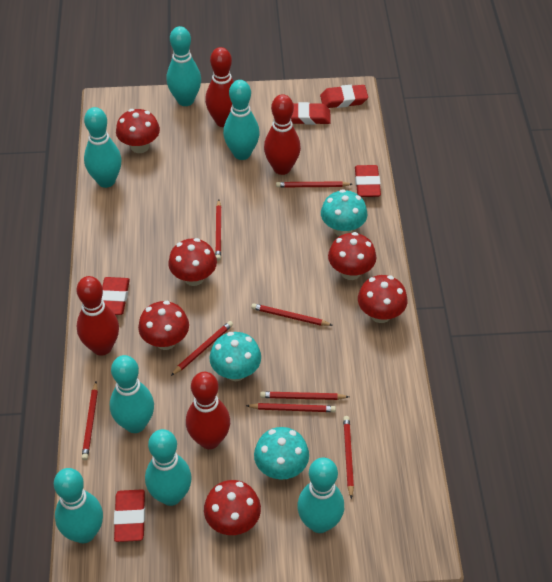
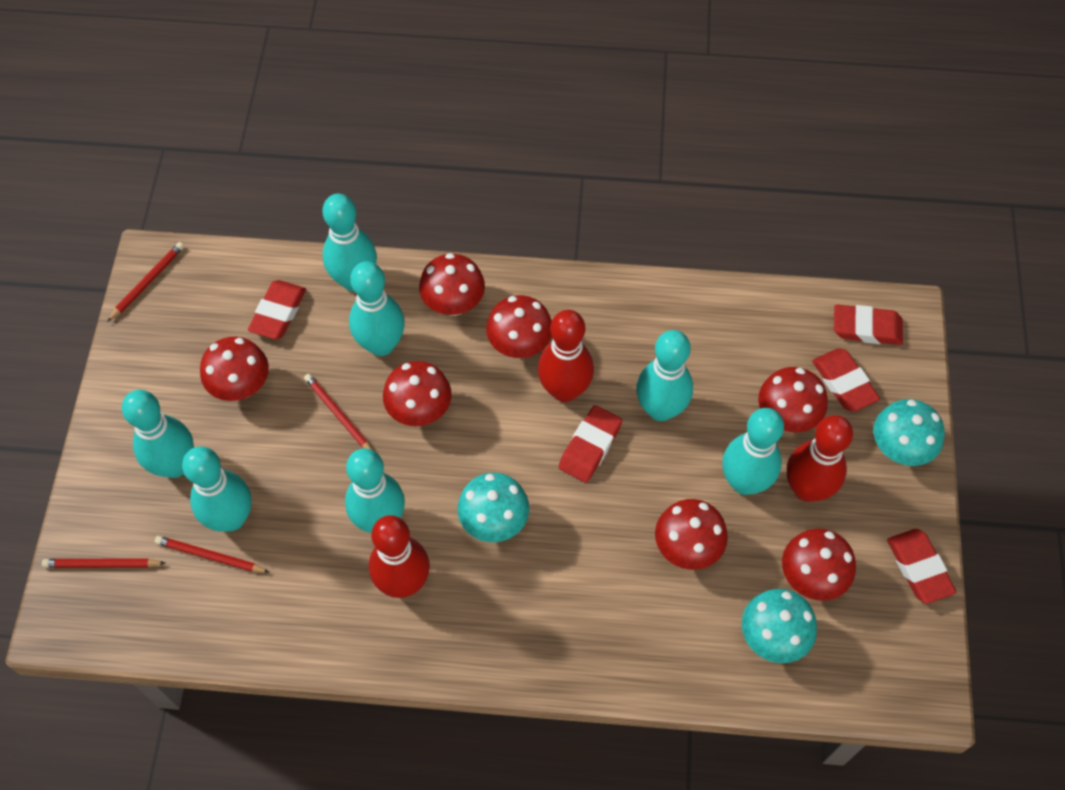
red bowling pin: 4 -> 3
red mushroom: 6 -> 7
red pencil: 8 -> 4

